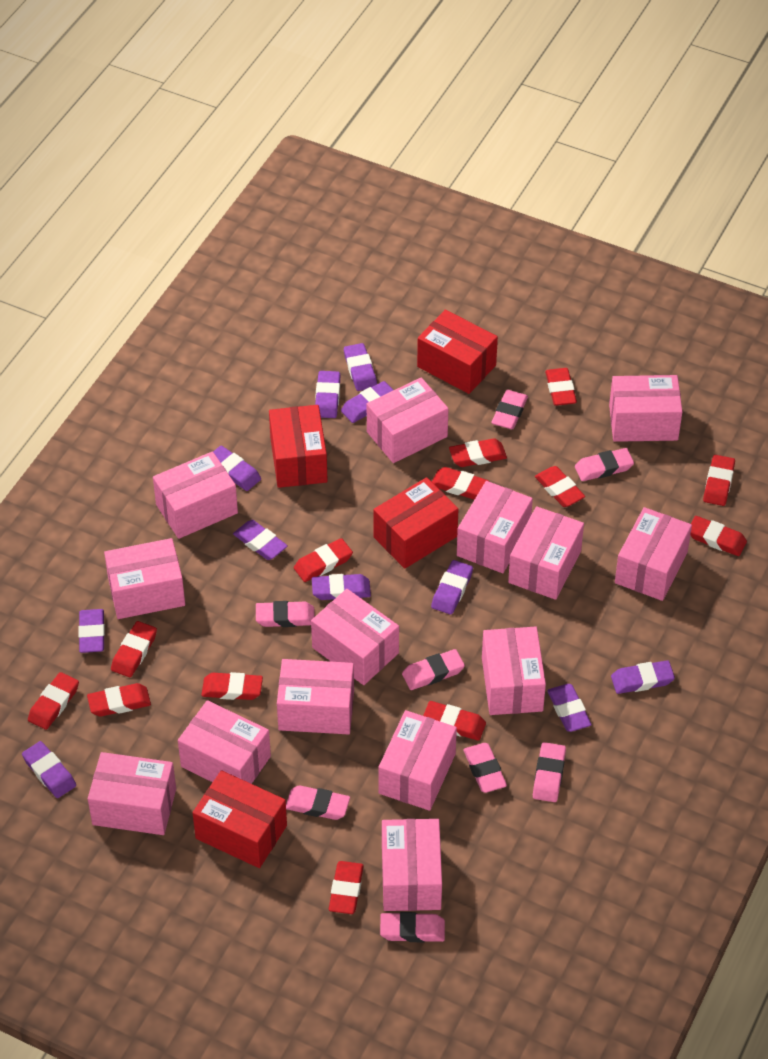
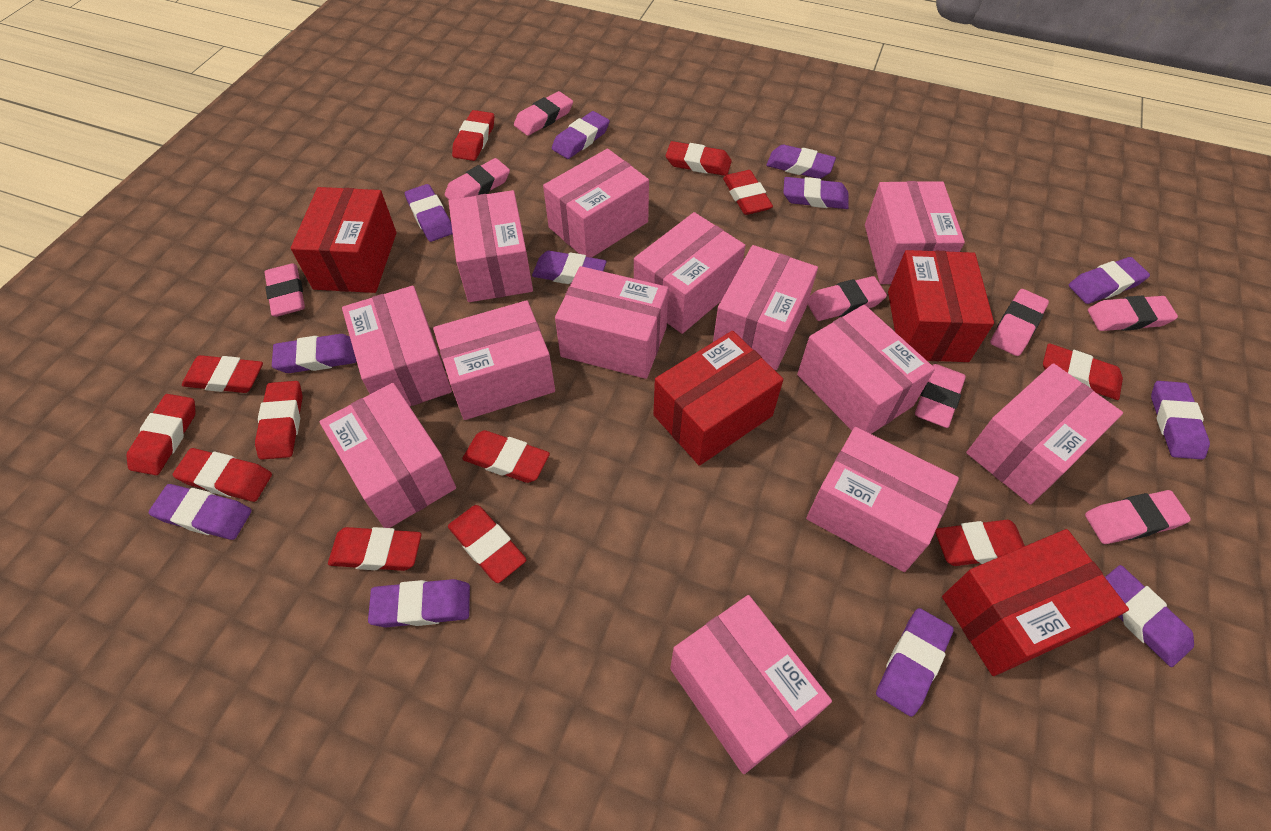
pink box: 14 -> 13
purple eraser: 11 -> 12
red eraser: 13 -> 12

